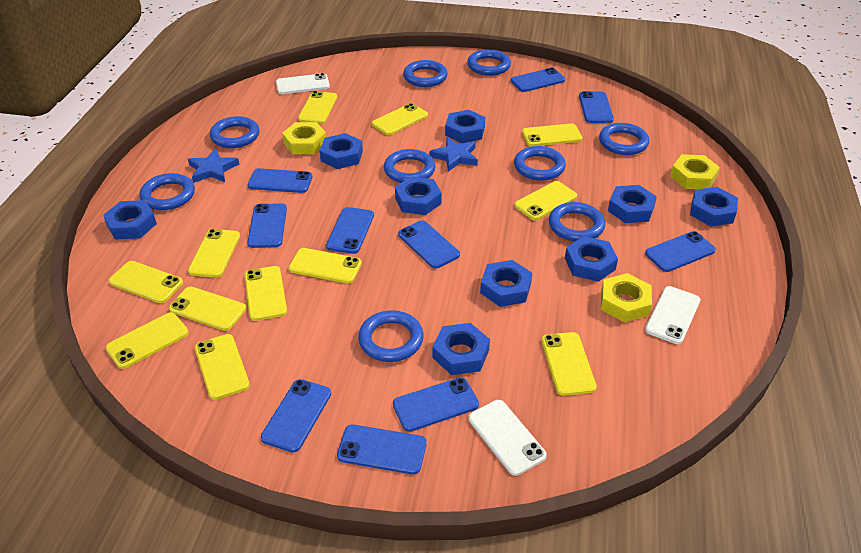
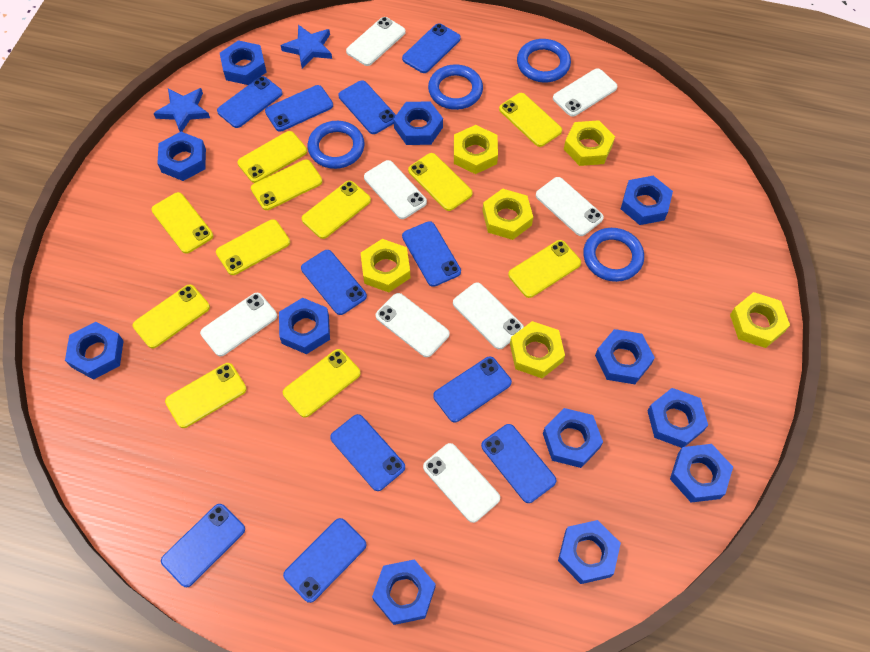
blue nut: 9 -> 12
blue phone: 10 -> 11
blue ring: 9 -> 4
white phone: 3 -> 8
yellow nut: 3 -> 6
yellow phone: 12 -> 11

